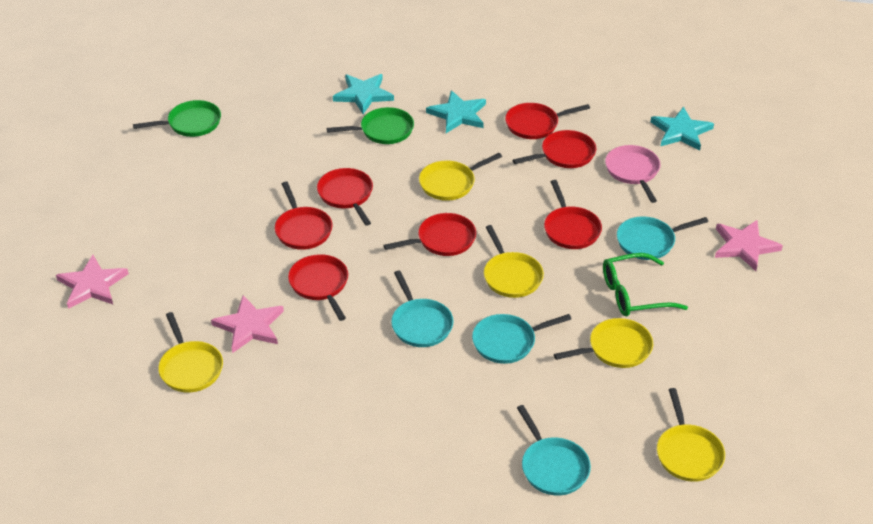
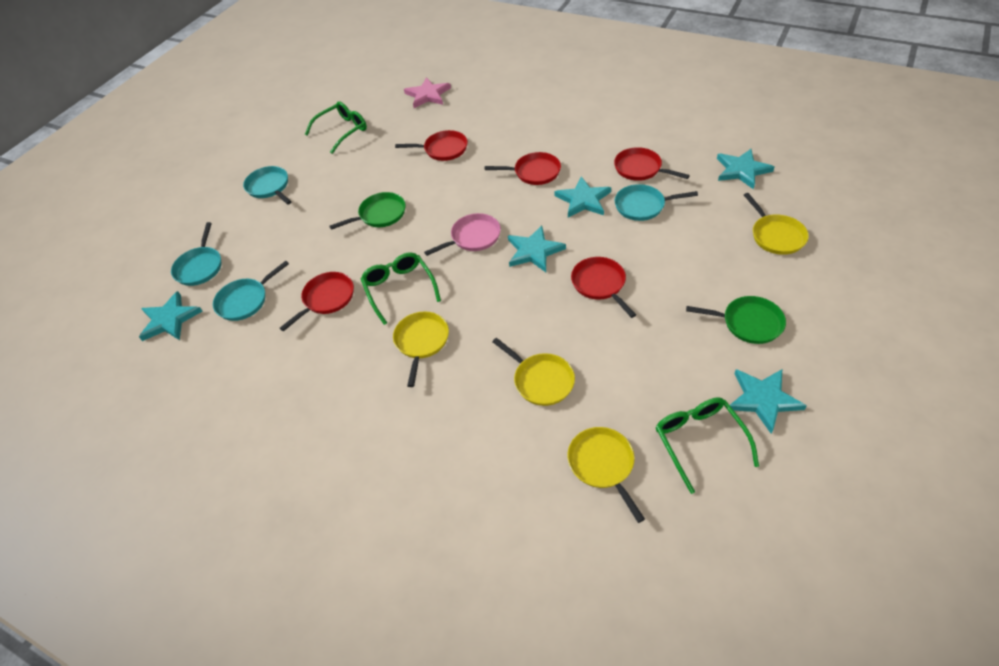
green glasses: 1 -> 3
pink star: 3 -> 1
red pan: 7 -> 5
turquoise star: 3 -> 5
yellow pan: 5 -> 4

